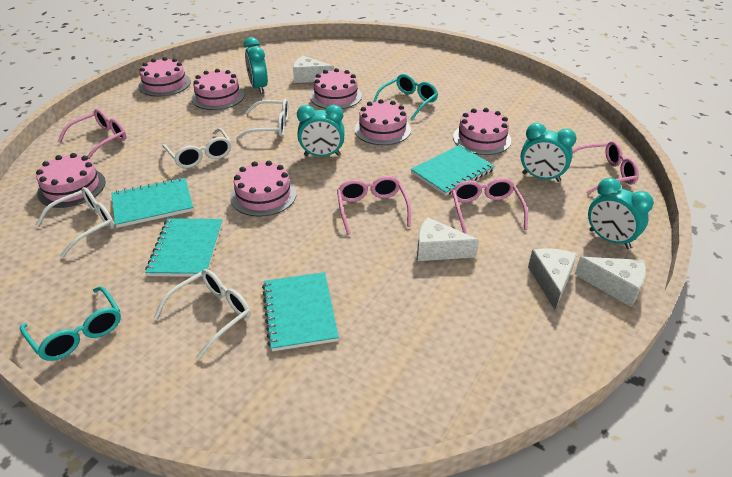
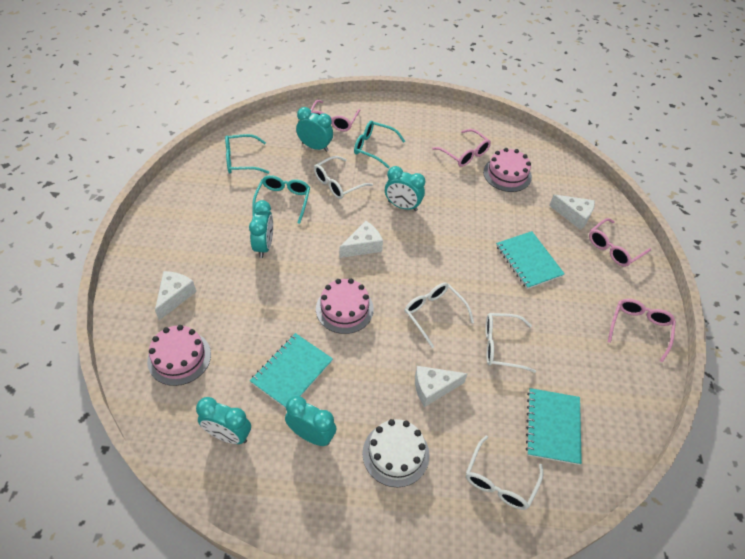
pink cake: 7 -> 3
turquoise clock: 4 -> 5
turquoise glasses: 2 -> 3
turquoise notebook: 4 -> 3
white cake: 0 -> 1

